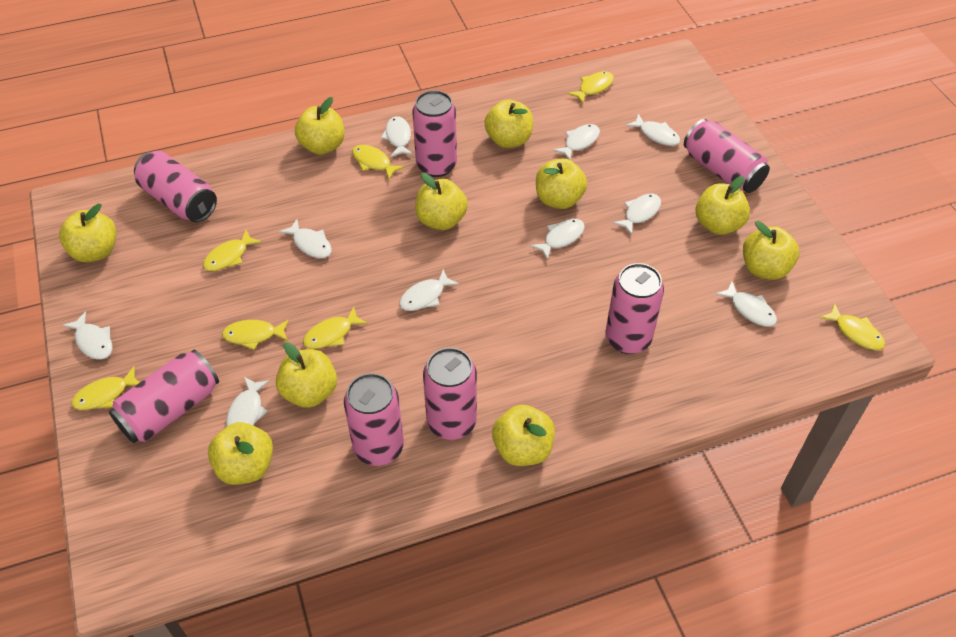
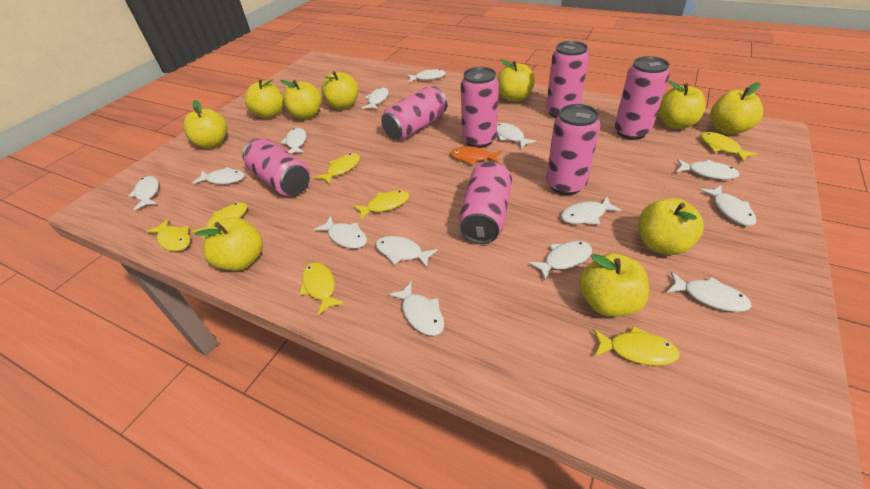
orange fish: 0 -> 1
white fish: 10 -> 14

